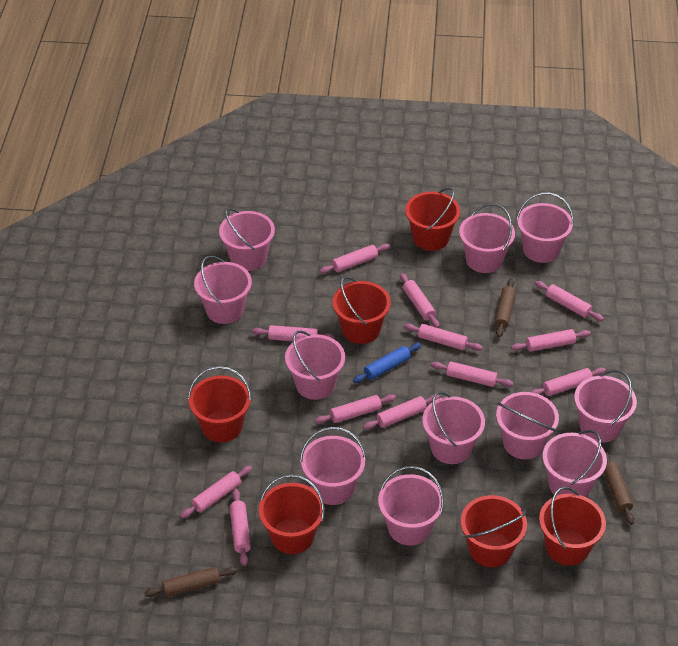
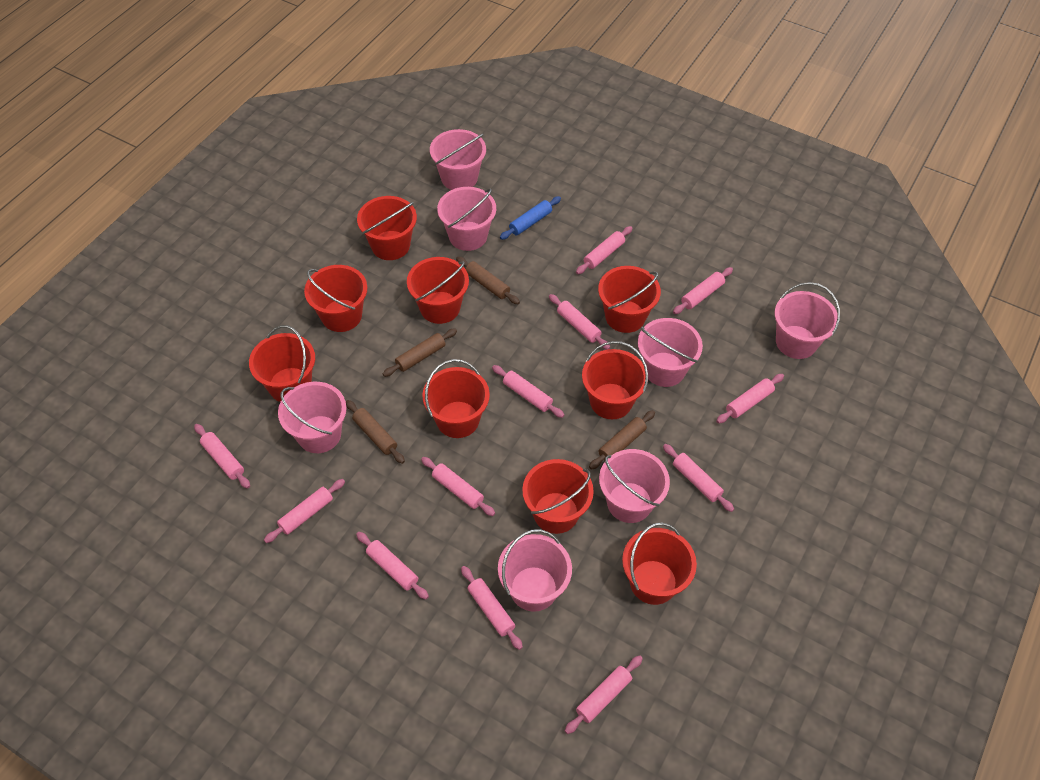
brown rolling pin: 3 -> 4
pink bucket: 11 -> 7
red bucket: 6 -> 9

